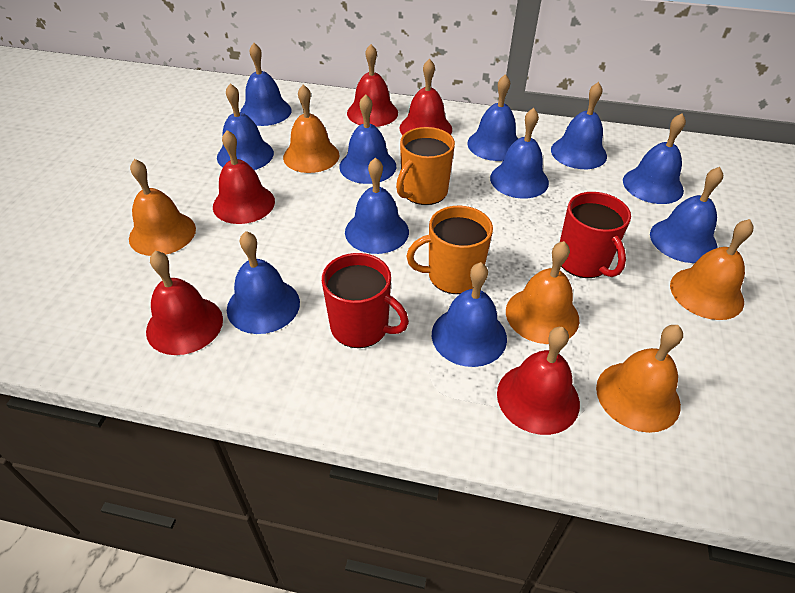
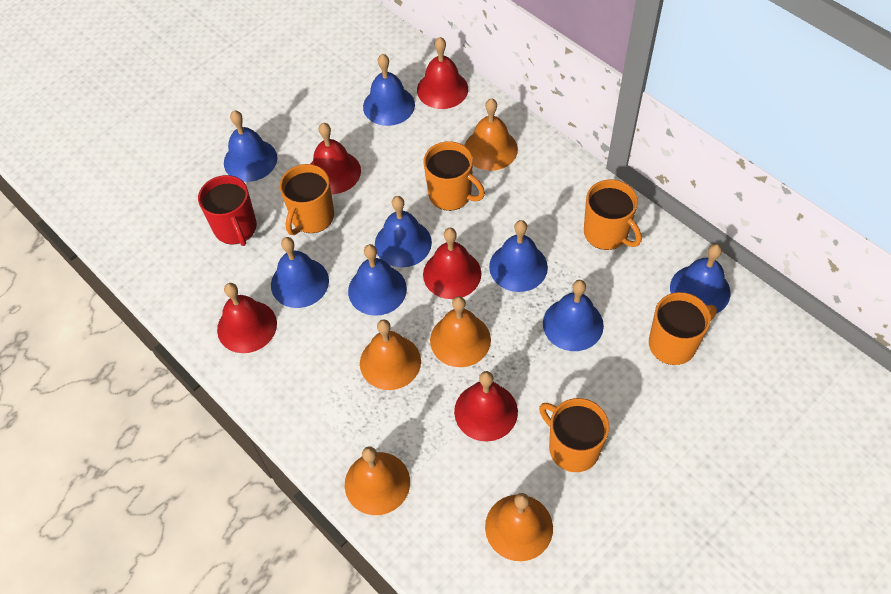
blue bell: 11 -> 8
orange mug: 2 -> 5
red mug: 2 -> 1

